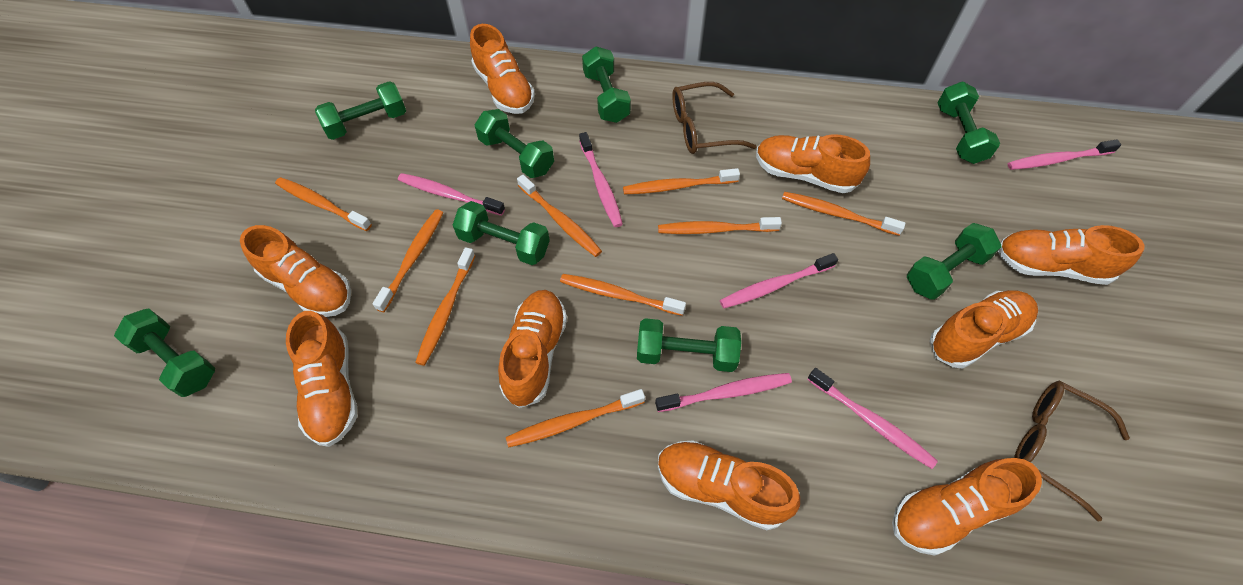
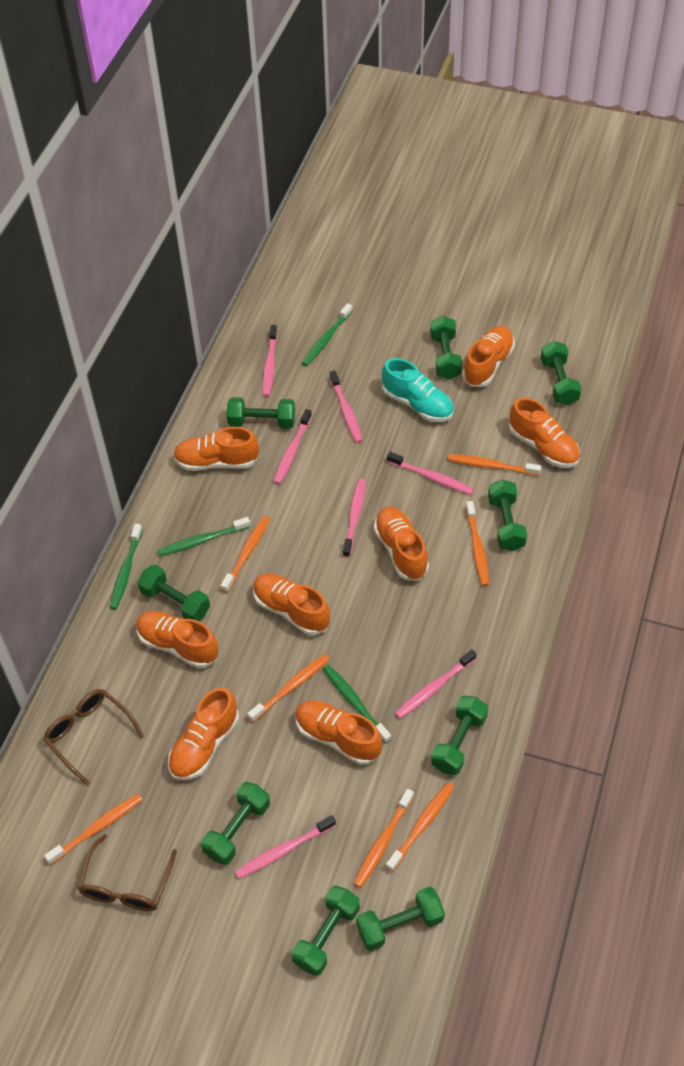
green dumbbell: 8 -> 9
green toothbrush: 0 -> 4
orange shoe: 9 -> 8
orange toothbrush: 9 -> 7
pink toothbrush: 6 -> 7
turquoise shoe: 0 -> 1

